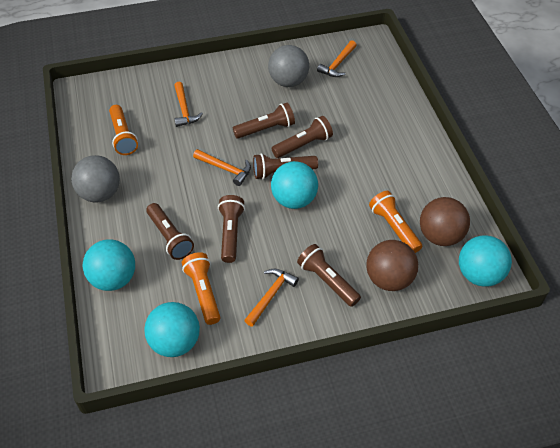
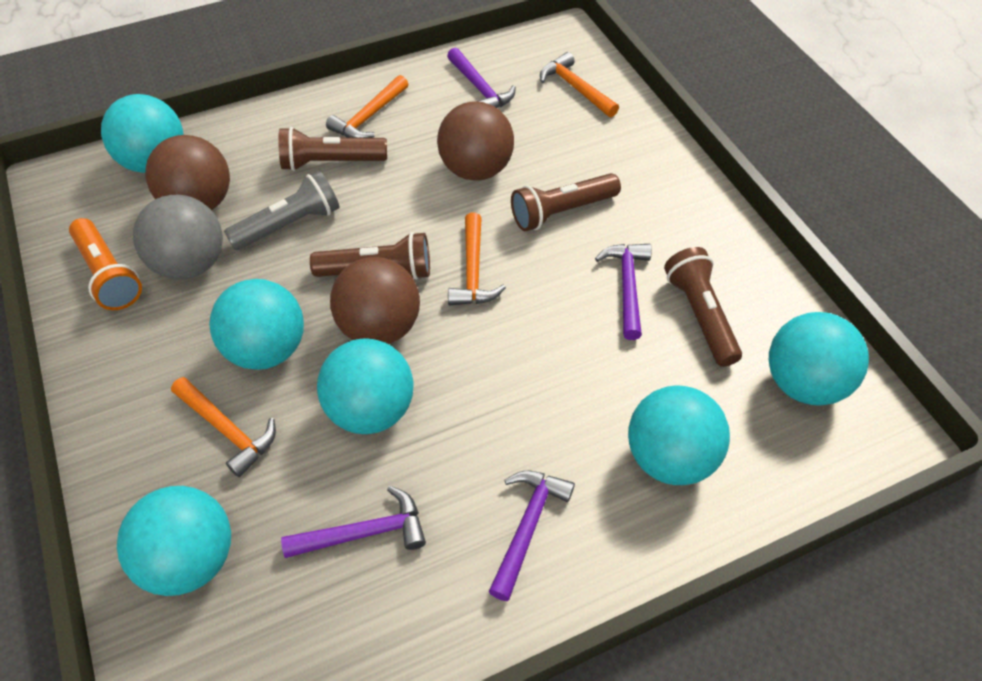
brown ball: 2 -> 3
brown flashlight: 6 -> 4
grey ball: 2 -> 1
grey flashlight: 0 -> 1
orange flashlight: 3 -> 1
purple hammer: 0 -> 4
turquoise ball: 4 -> 6

